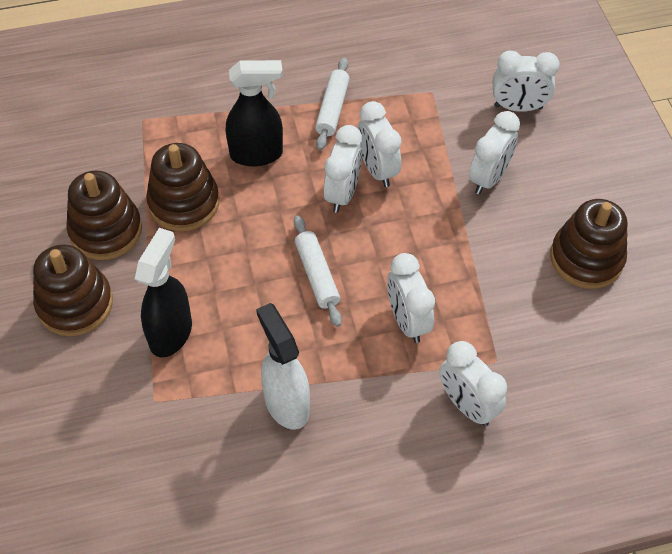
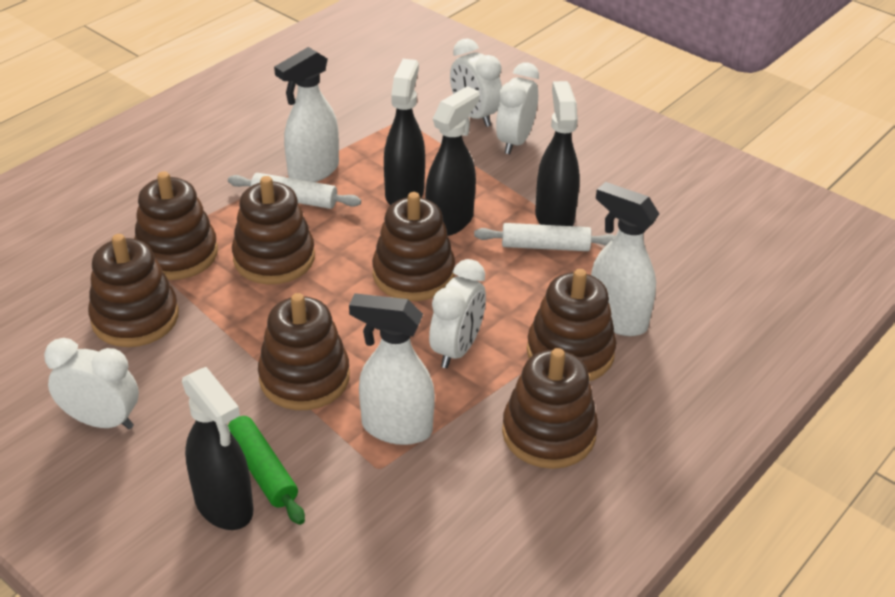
black spray bottle: 2 -> 4
brown stacking toy: 4 -> 7
green rolling pin: 0 -> 1
white clock: 6 -> 4
white spray bottle: 1 -> 3

